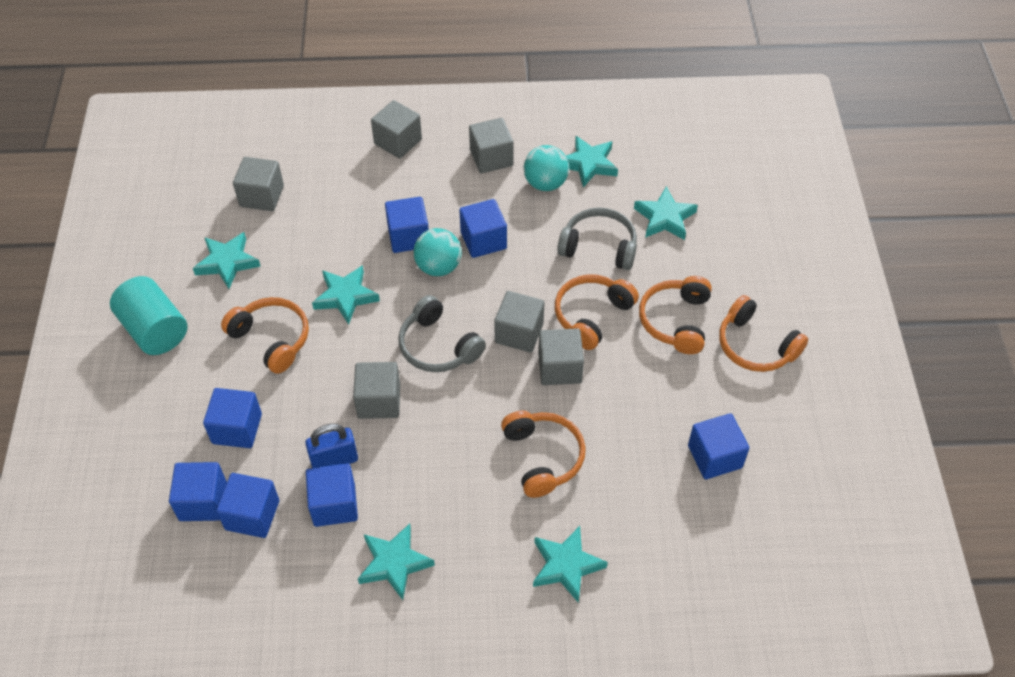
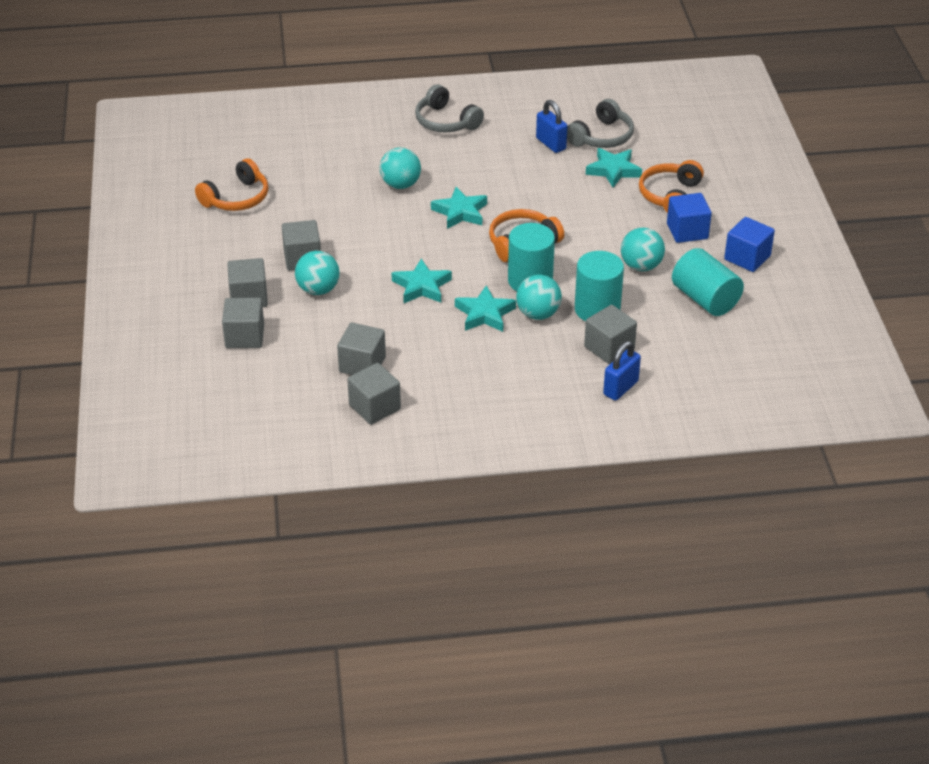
blue cube: 7 -> 2
blue padlock: 1 -> 2
orange headphones: 5 -> 3
turquoise ball: 2 -> 4
turquoise cylinder: 1 -> 3
turquoise star: 6 -> 4

